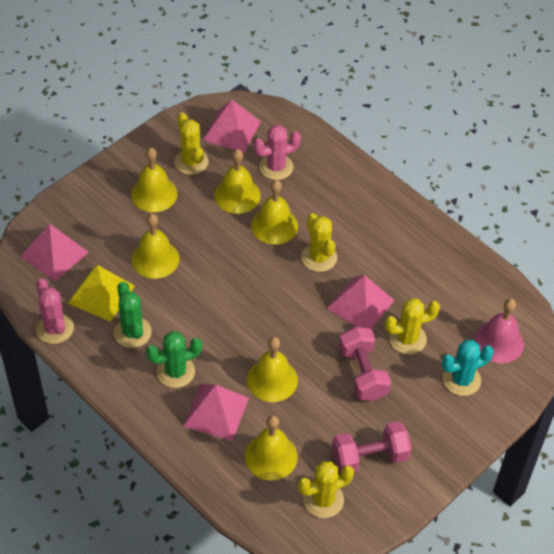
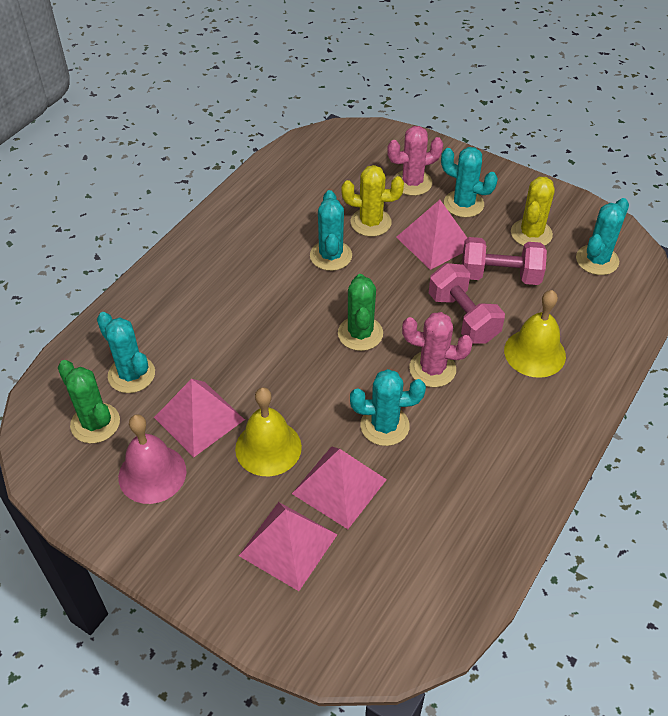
turquoise cactus: 1 -> 5
yellow bell: 6 -> 2
yellow cactus: 4 -> 2
yellow pyramid: 1 -> 0

